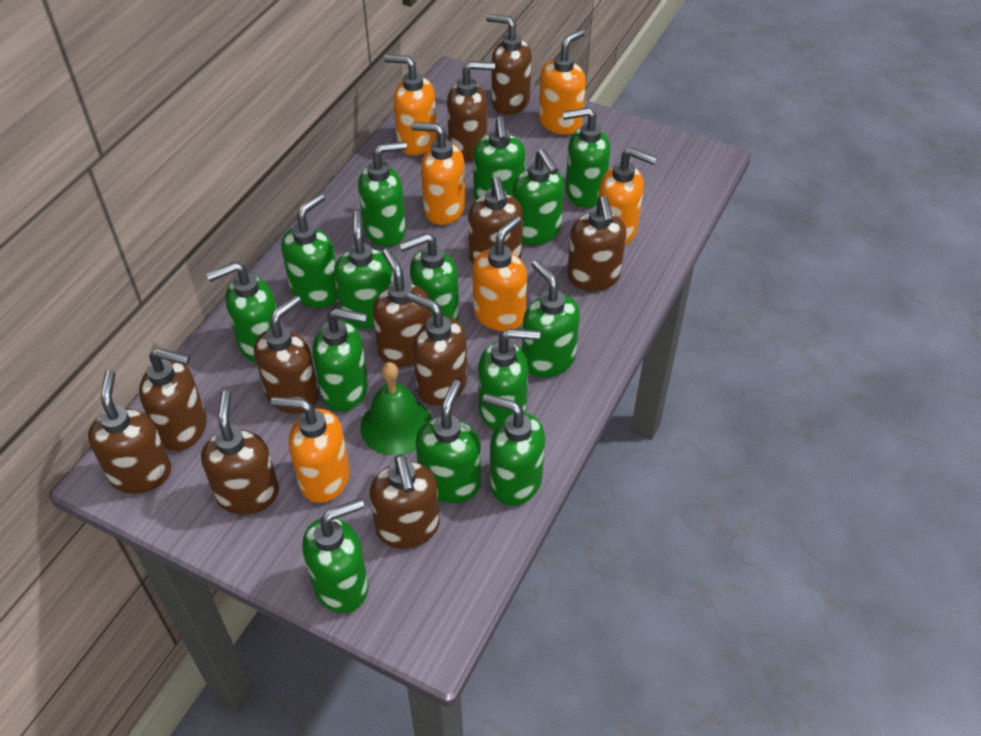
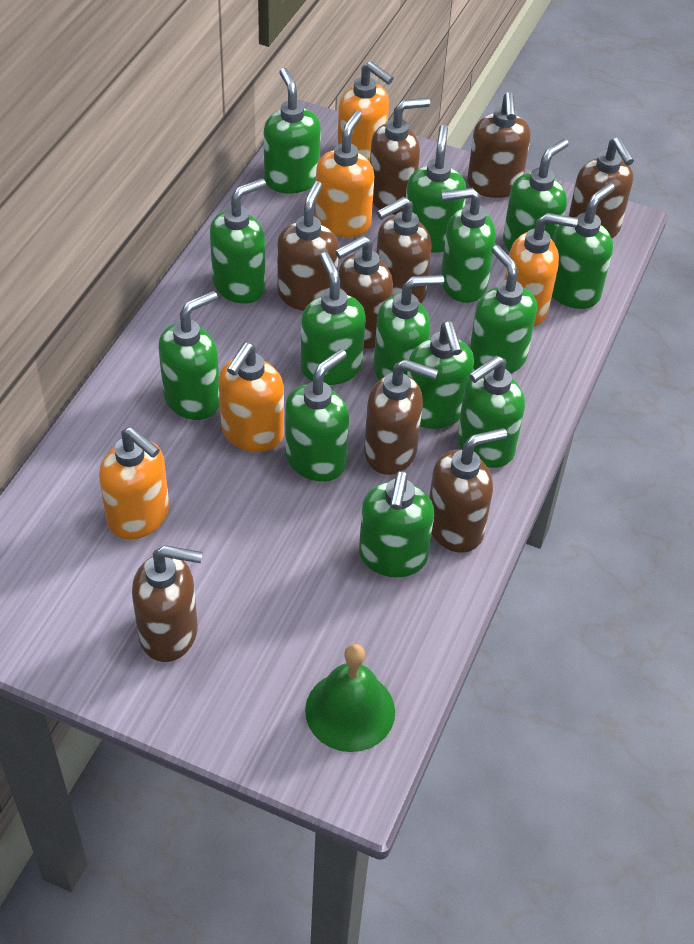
brown soap dispenser: 11 -> 9
orange soap dispenser: 6 -> 5

